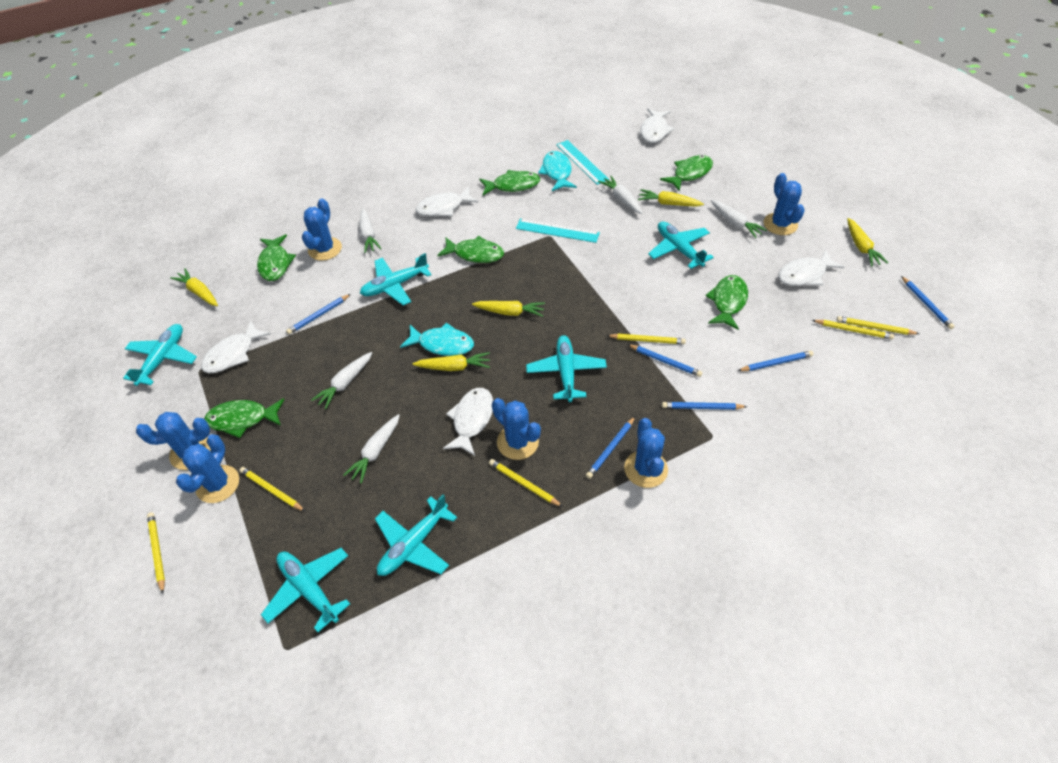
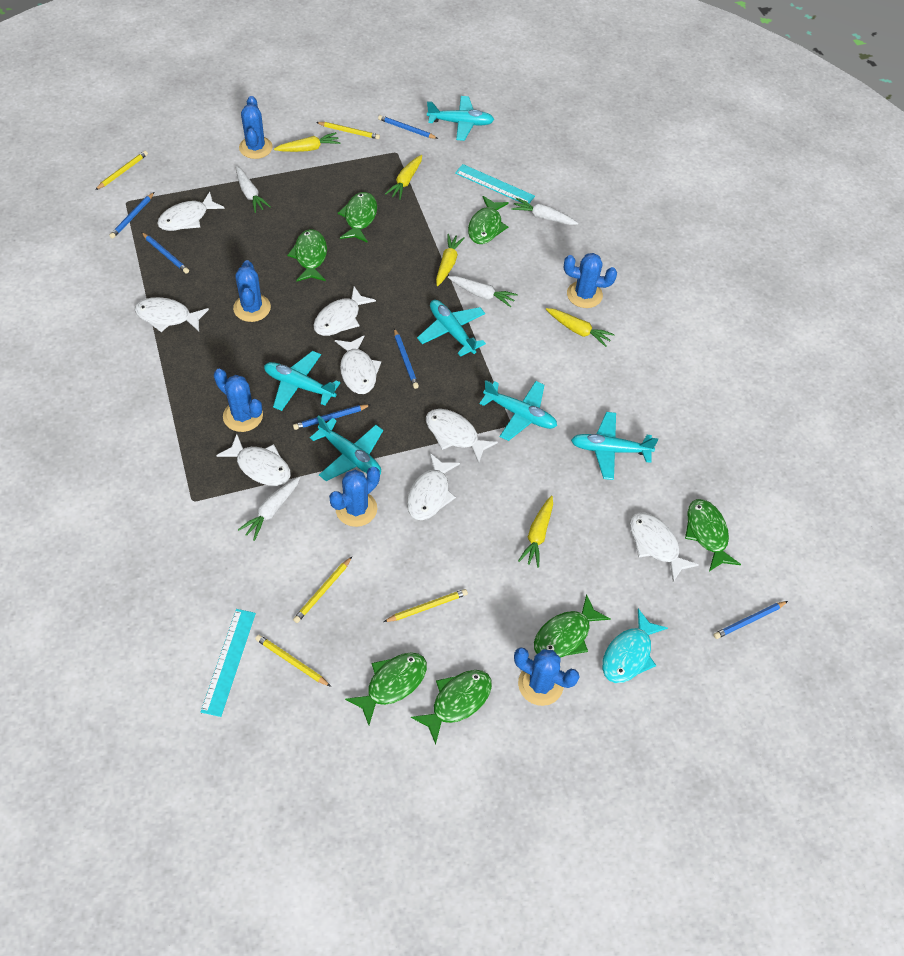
green fish: 6 -> 7
turquoise fish: 2 -> 1
white carrot: 5 -> 4
white fish: 5 -> 8
yellow pencil: 6 -> 5

